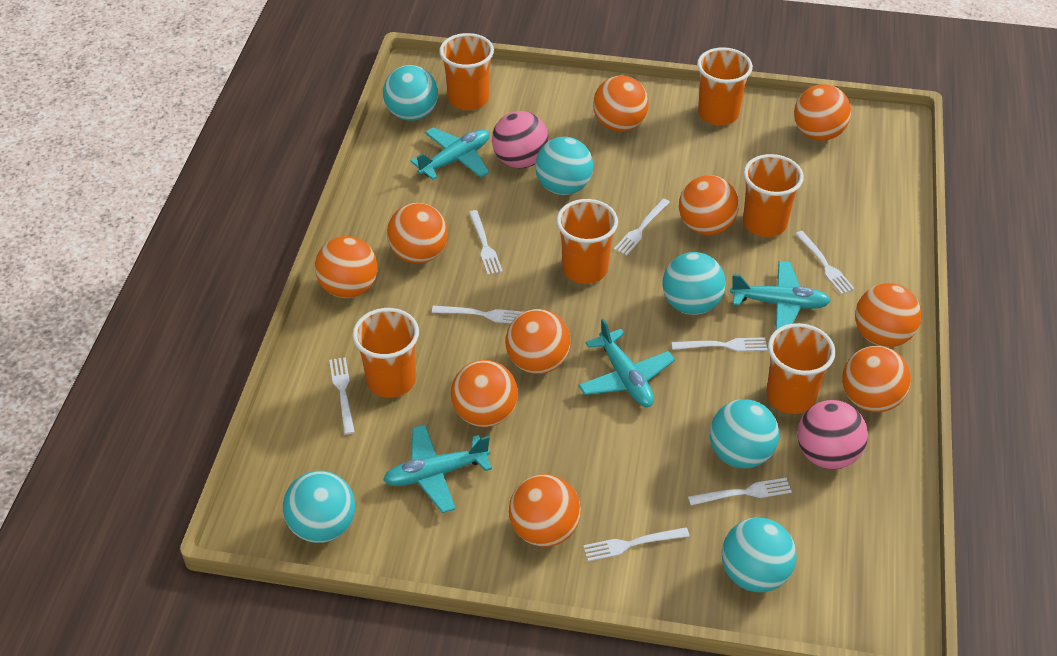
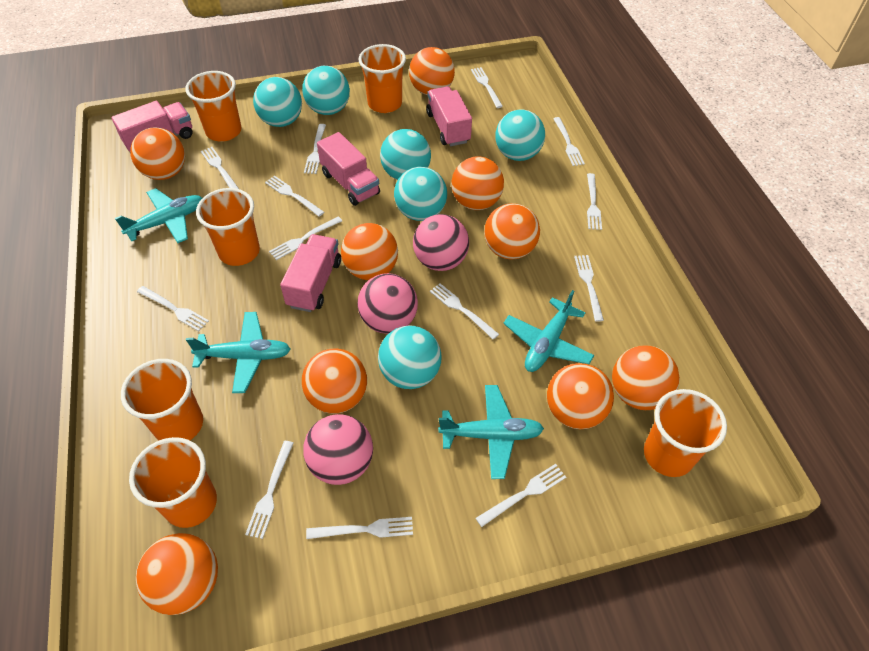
orange ball: 10 -> 9
pink ball: 2 -> 3
pink truck: 0 -> 4
white fork: 8 -> 13

